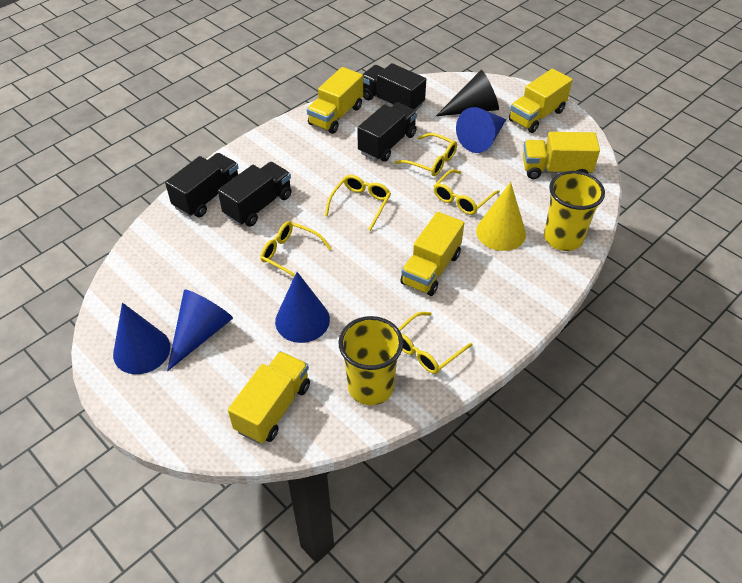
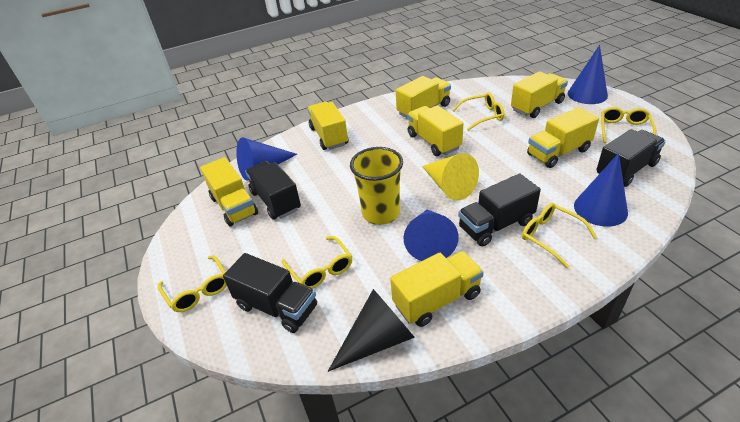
yellow cup: 2 -> 1
yellow truck: 5 -> 7

